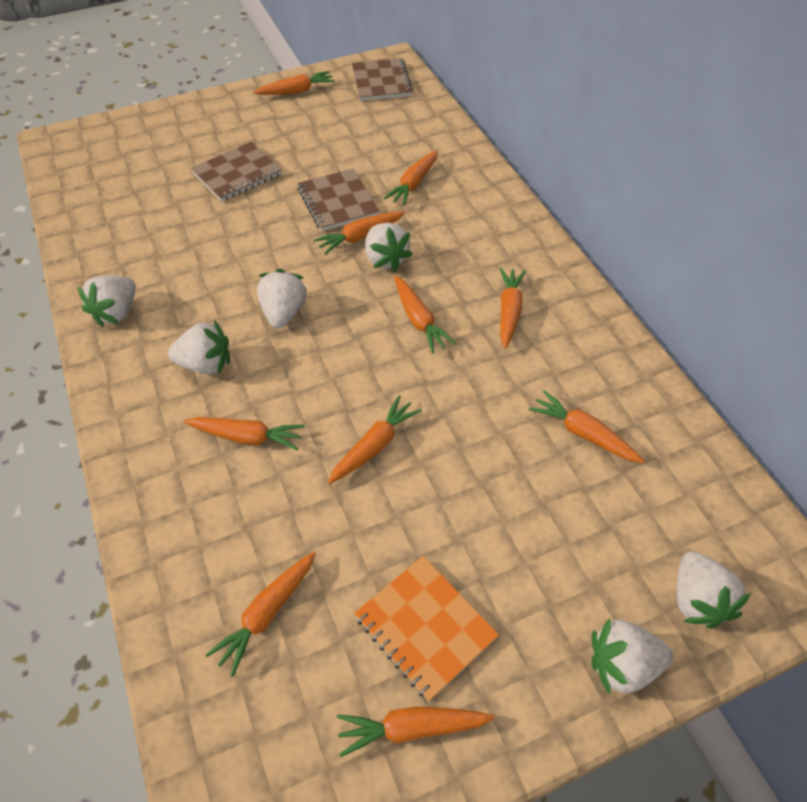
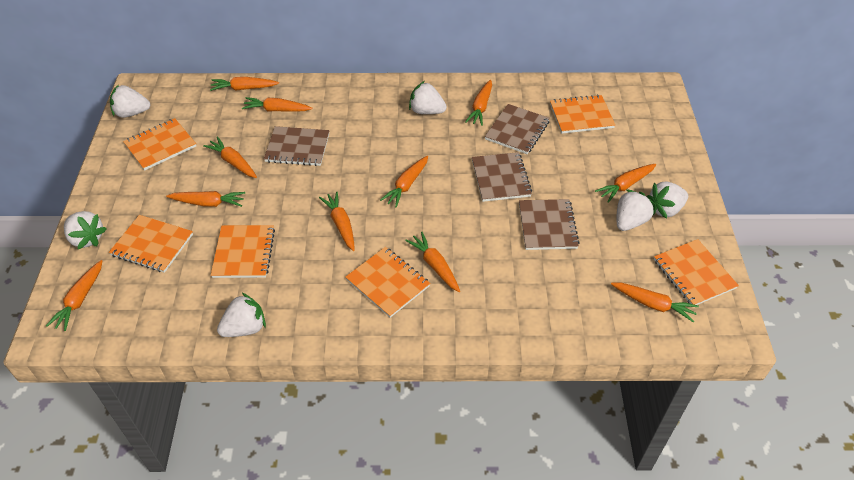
brown notebook: 3 -> 4
orange carrot: 10 -> 11
orange notebook: 1 -> 6

